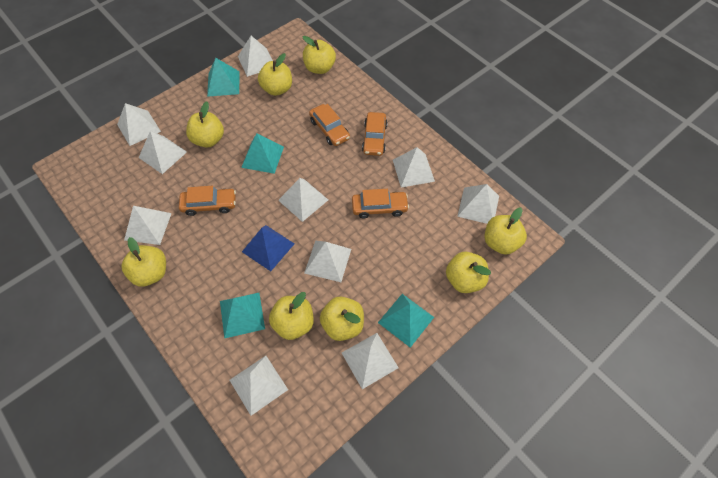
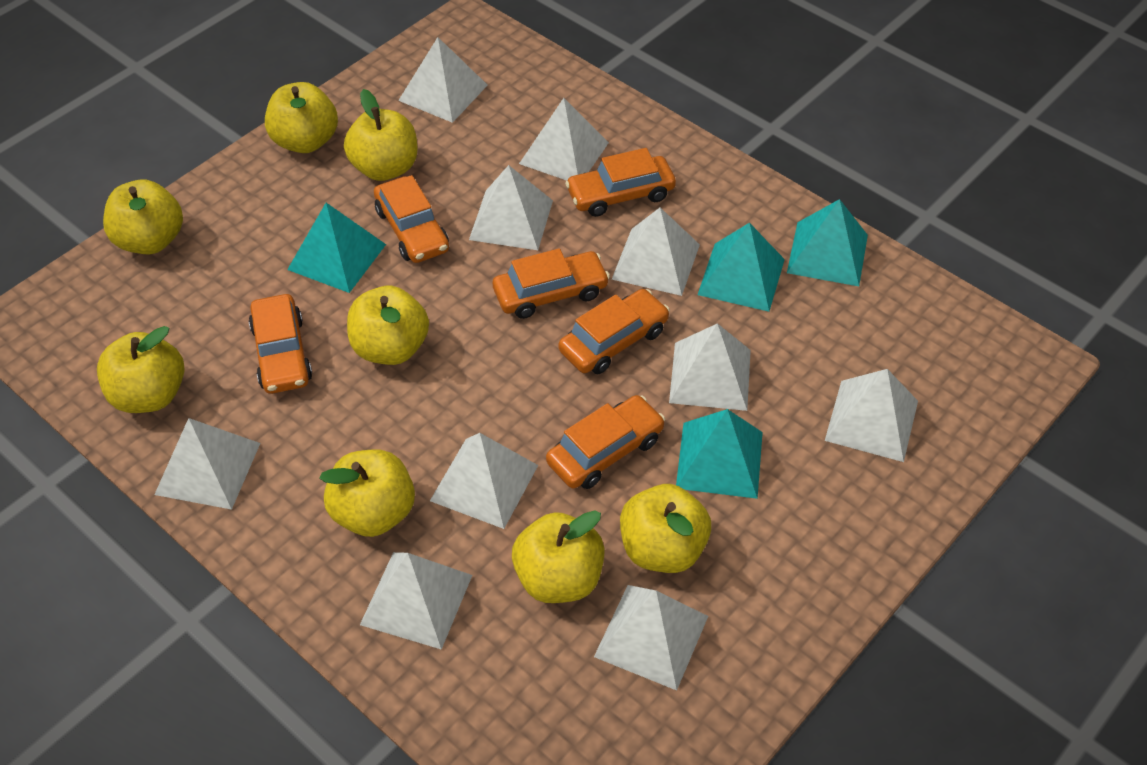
blue pyramid: 1 -> 0
orange car: 4 -> 6

